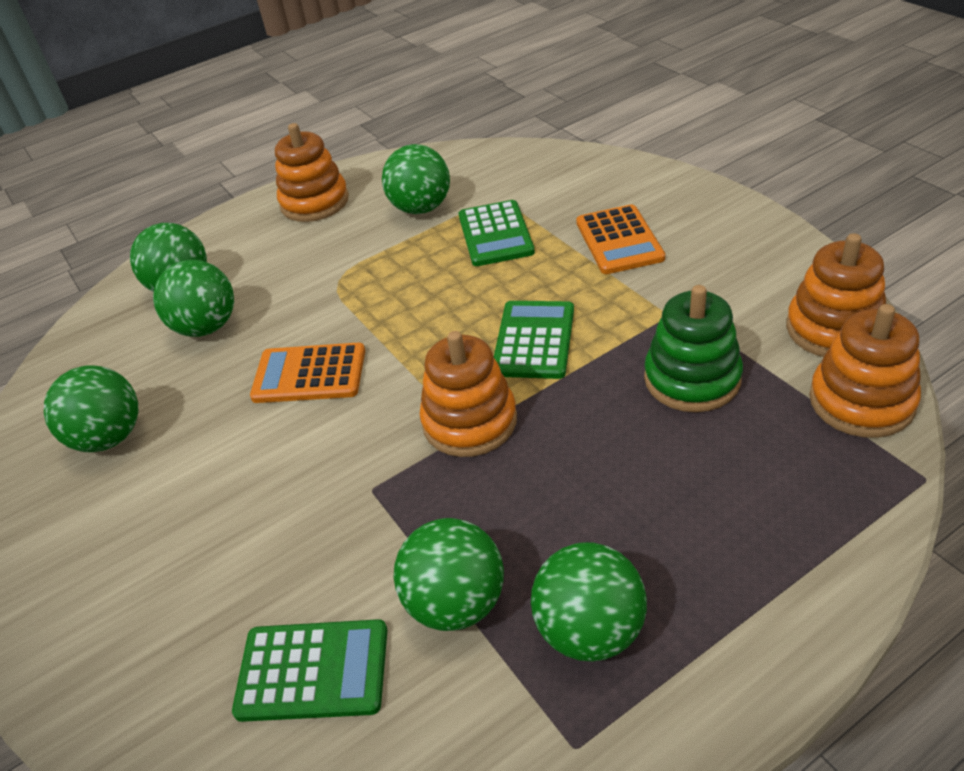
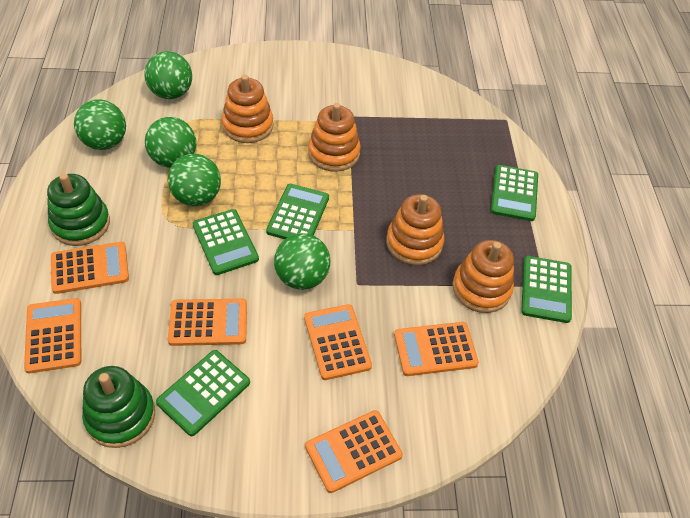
green ball: 6 -> 5
green calculator: 3 -> 5
green stacking toy: 1 -> 2
orange calculator: 2 -> 6

